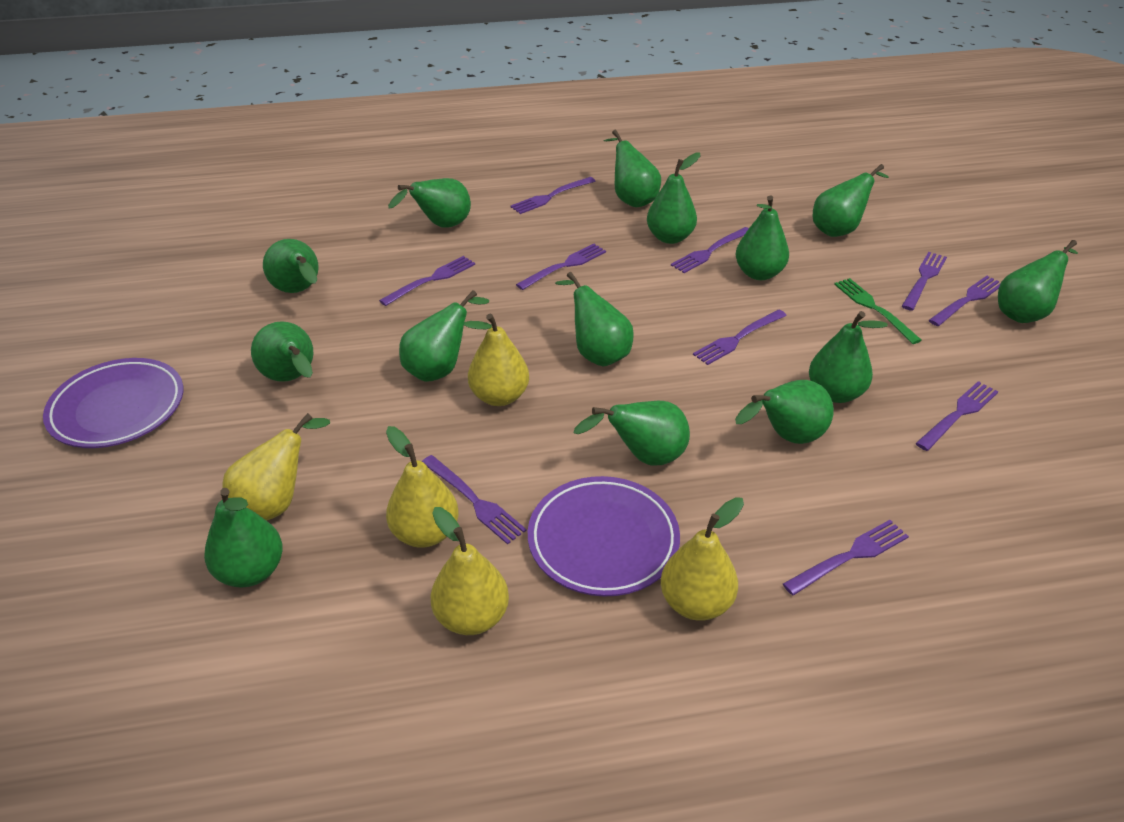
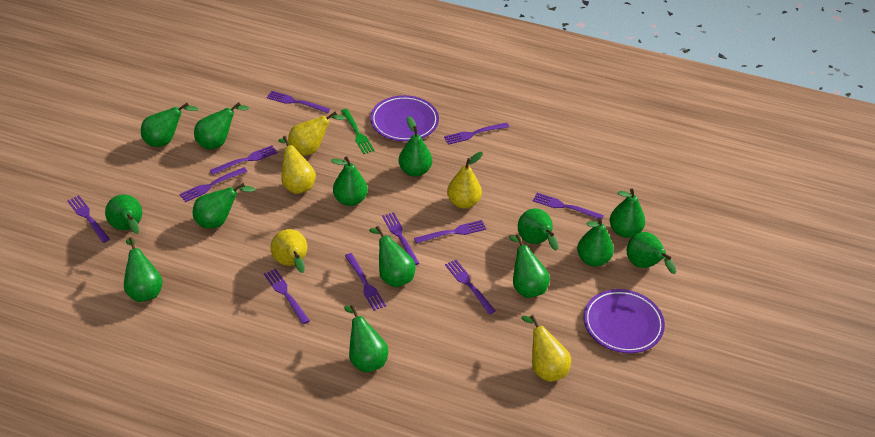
purple fork: 10 -> 11

